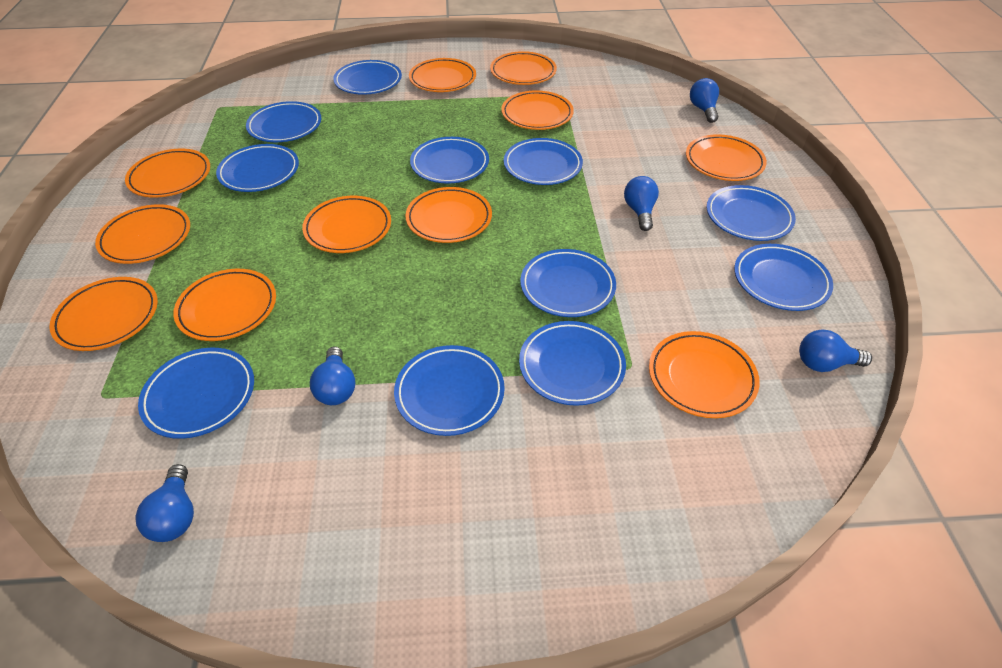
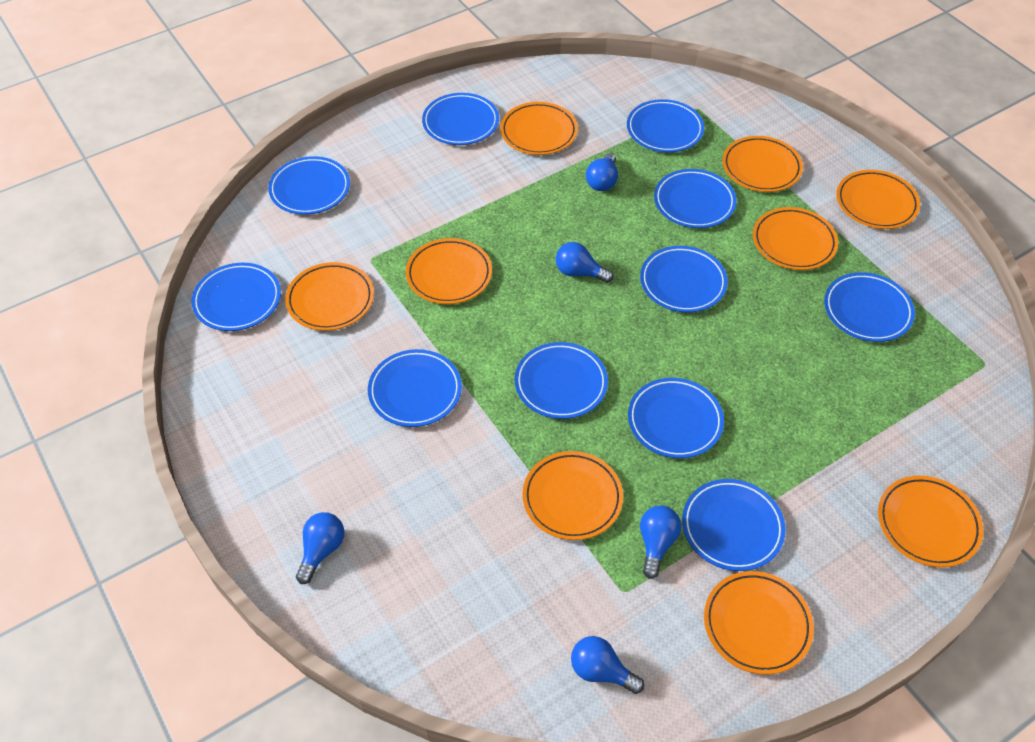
orange plate: 11 -> 9

